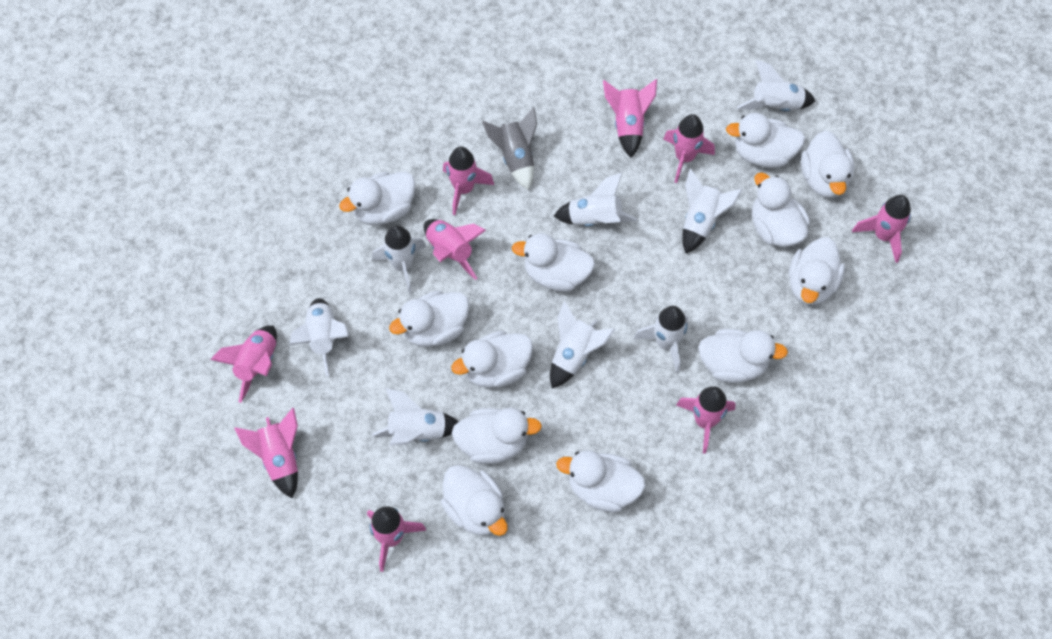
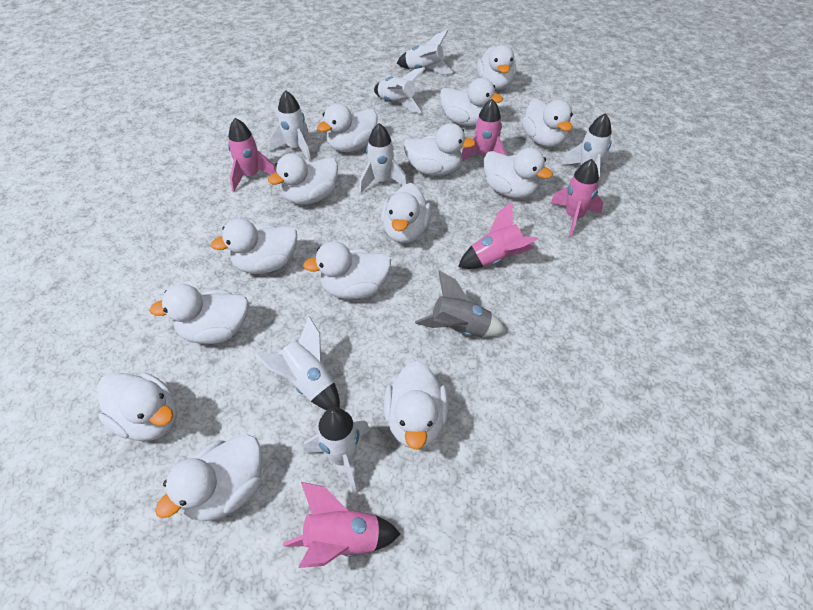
pink rocket: 9 -> 5
white duck: 12 -> 14
white rocket: 8 -> 7

